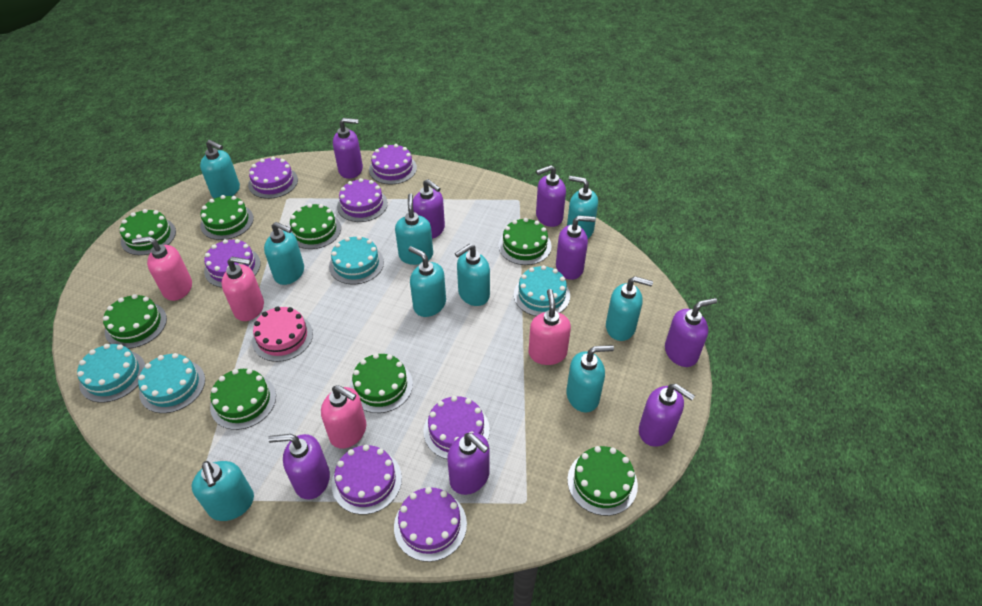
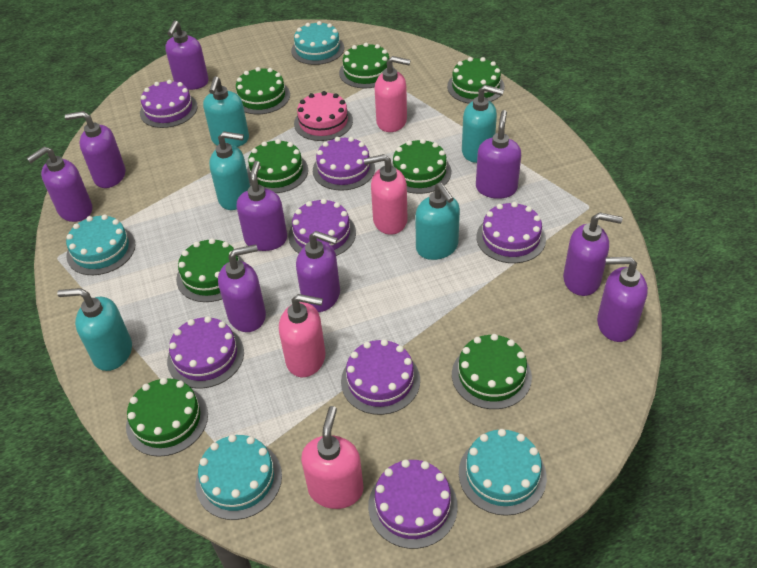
purple soap dispenser: 8 -> 9
turquoise soap dispenser: 9 -> 5

